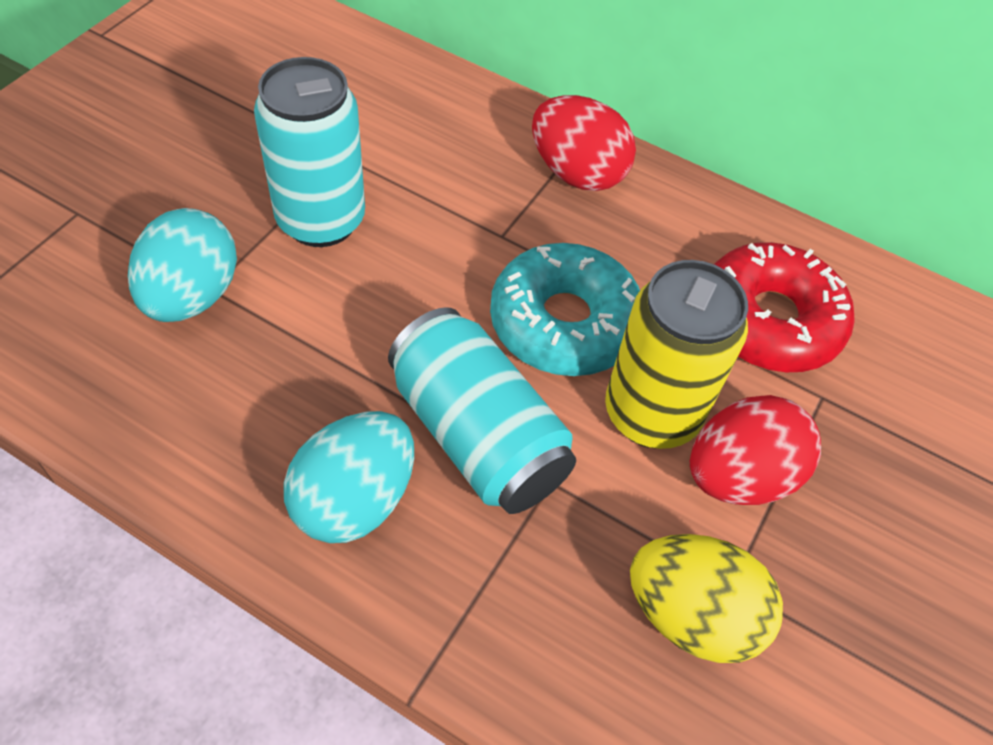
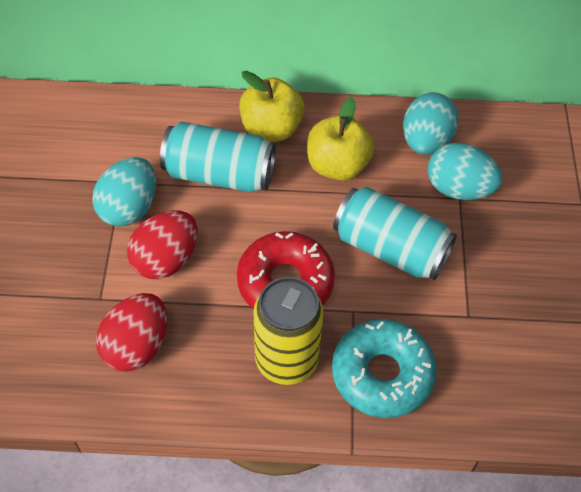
turquoise egg: 2 -> 3
yellow apple: 0 -> 2
yellow egg: 1 -> 0

